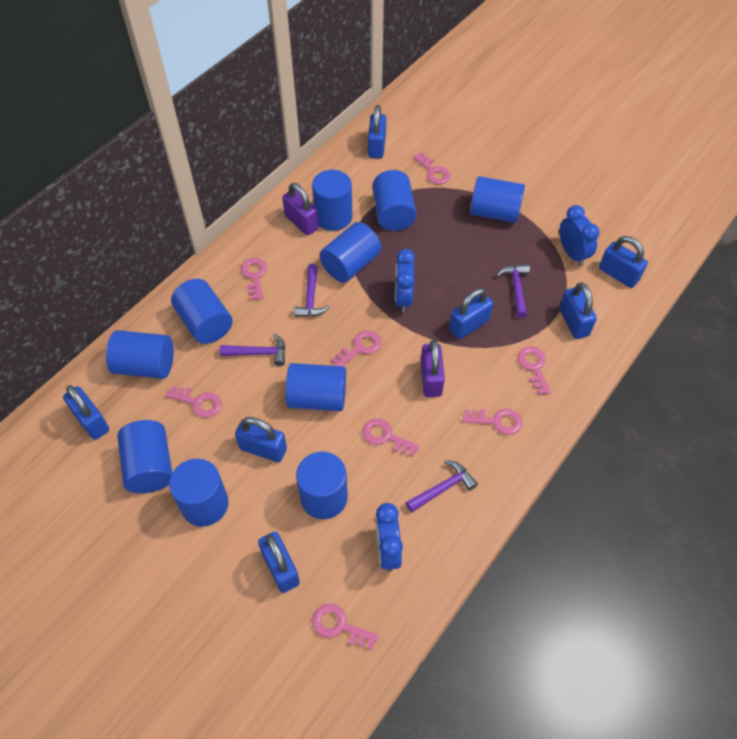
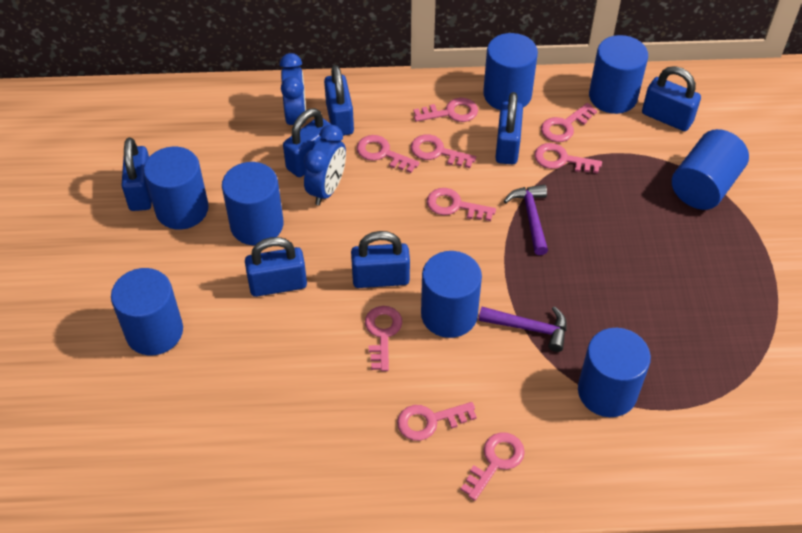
blue clock: 3 -> 2
blue cylinder: 10 -> 8
pink key: 8 -> 9
purple hammer: 4 -> 2
purple padlock: 2 -> 0

